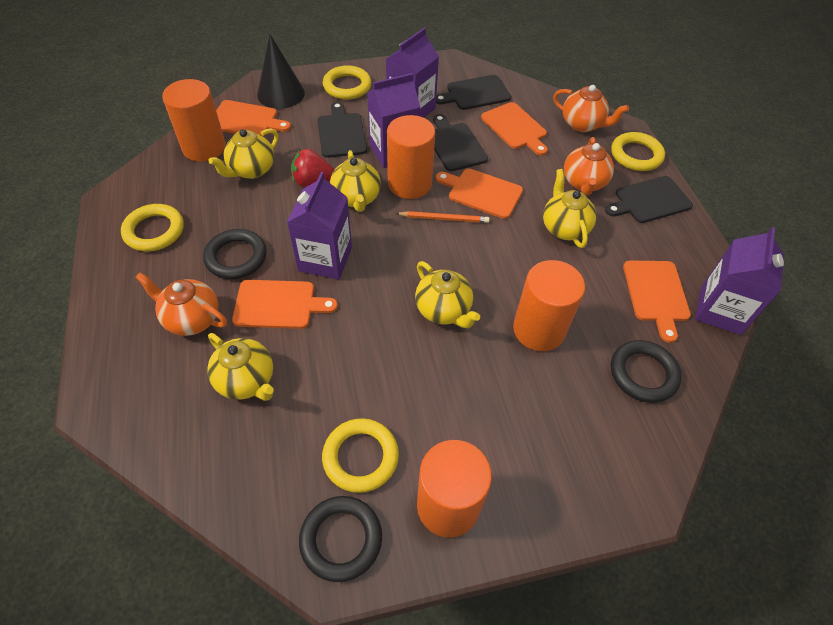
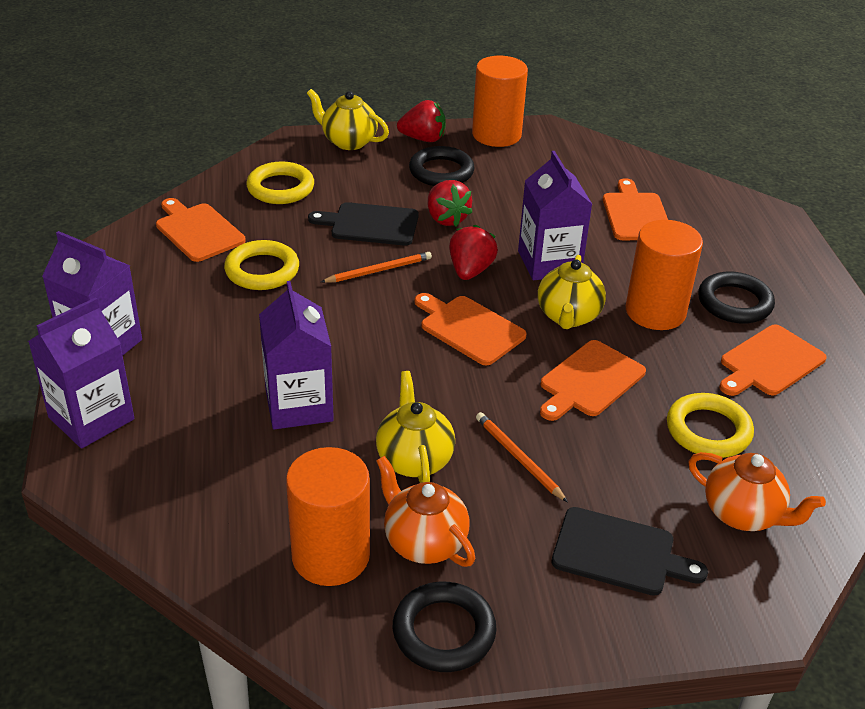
black cone: 1 -> 0
black cutting board: 4 -> 2
orange cylinder: 4 -> 3
orange pencil: 1 -> 2
orange teapot: 3 -> 2
red strawberry: 1 -> 3
yellow ring: 4 -> 3
yellow teapot: 5 -> 3

